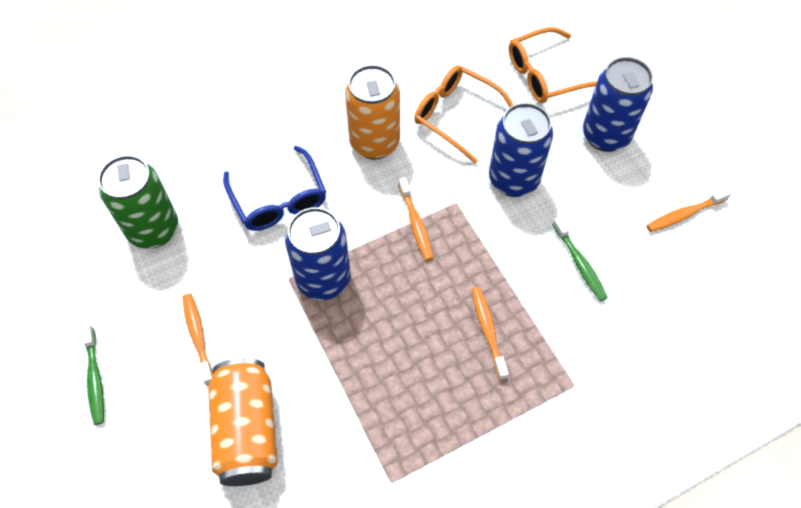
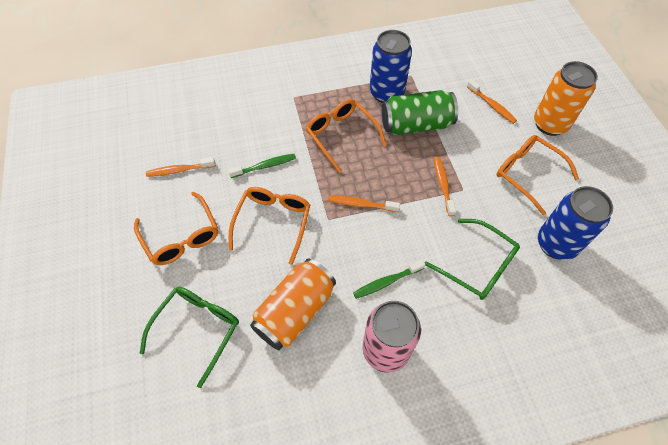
blue can: 3 -> 2
blue glasses: 1 -> 0
green glasses: 0 -> 2
orange glasses: 2 -> 4
pink can: 0 -> 1

